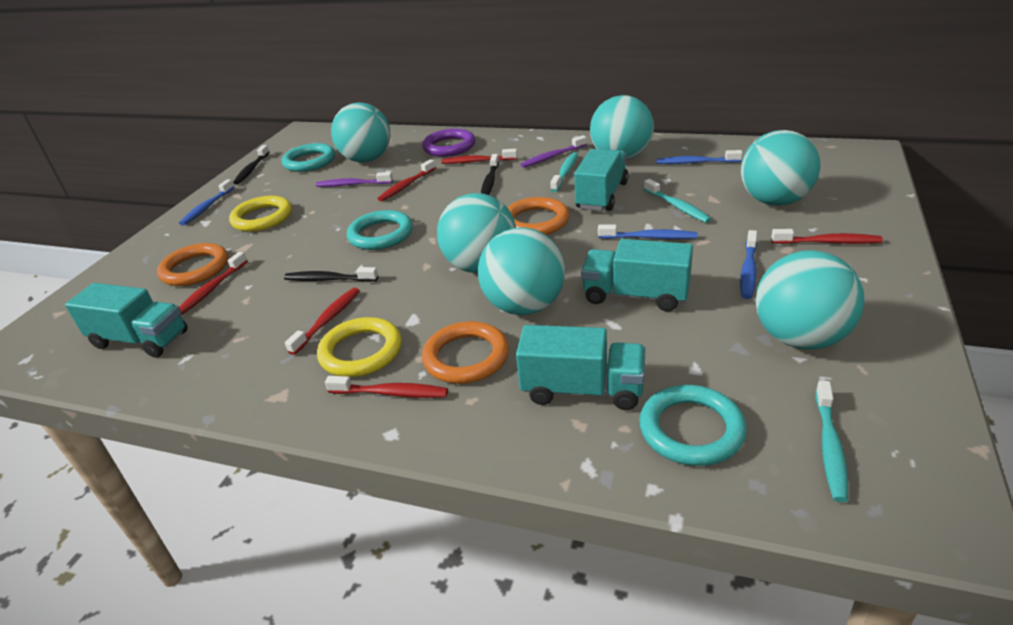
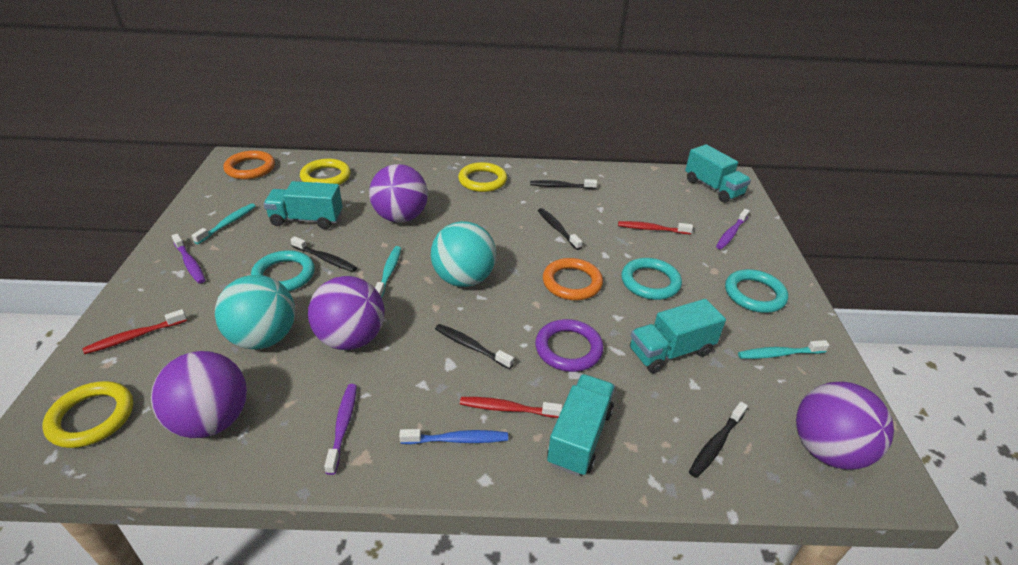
black toothbrush: 3 -> 5
blue toothbrush: 4 -> 1
orange ring: 3 -> 2
purple ball: 0 -> 4
purple toothbrush: 2 -> 3
red toothbrush: 6 -> 3
turquoise ball: 6 -> 2
yellow ring: 2 -> 3

